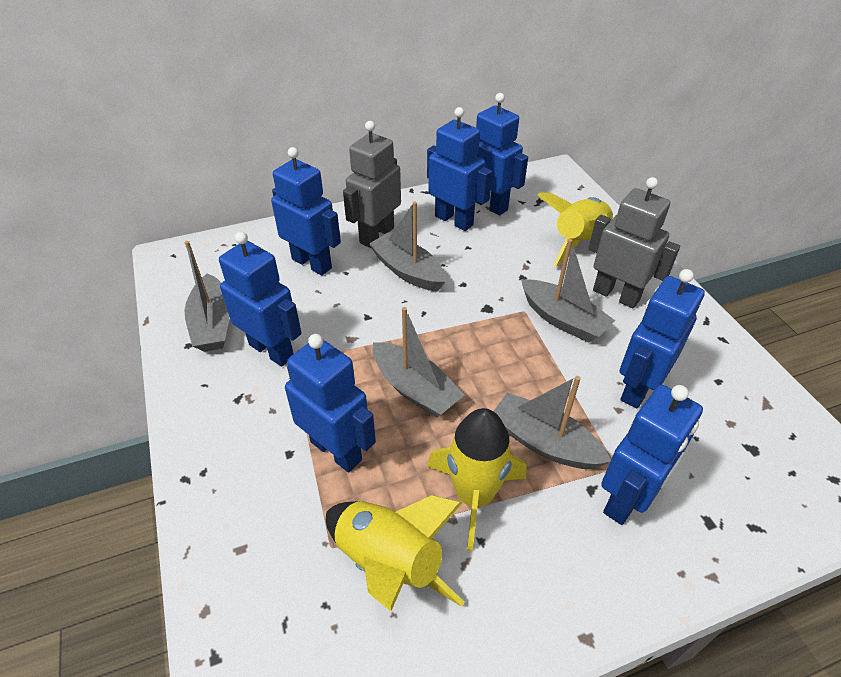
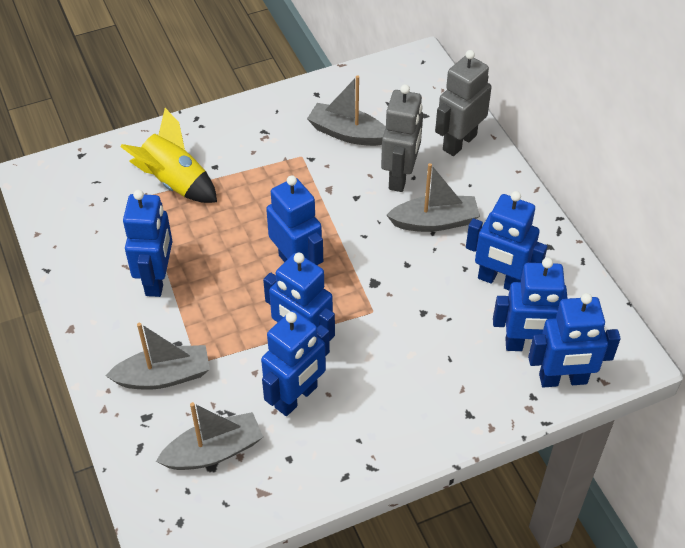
grey boat: 5 -> 4
yellow rocket: 3 -> 1

